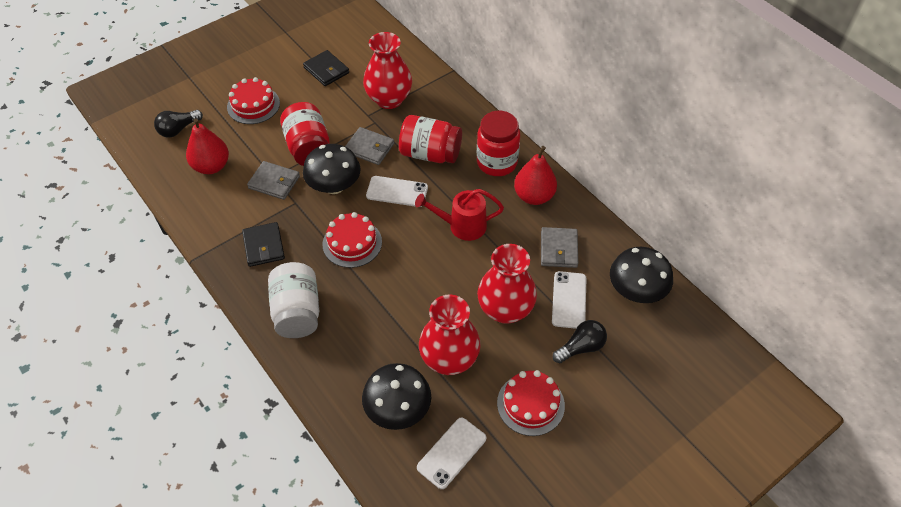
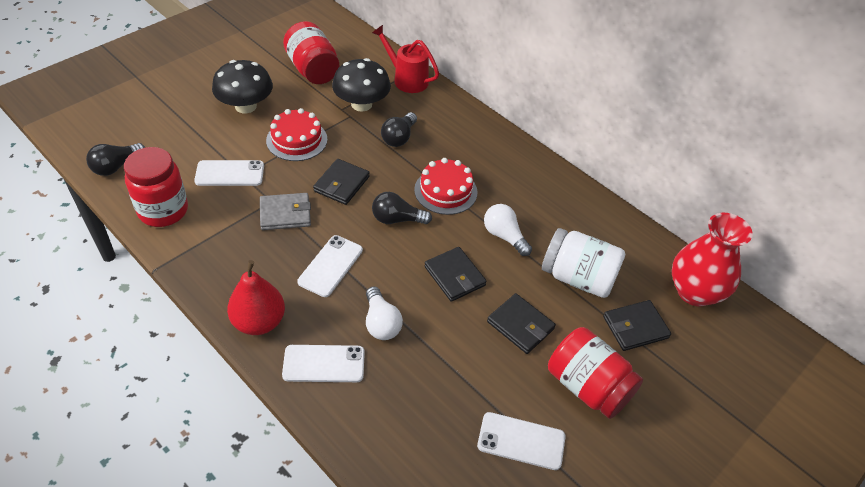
black light bulb: 2 -> 3
black mushroom: 3 -> 2
black wallet: 2 -> 4
grey wallet: 3 -> 1
red cake: 3 -> 2
red pear: 2 -> 1
red vase: 3 -> 1
white light bulb: 0 -> 2
white phone: 3 -> 4

